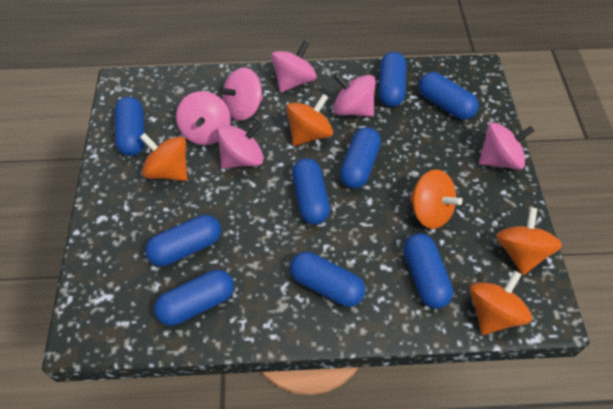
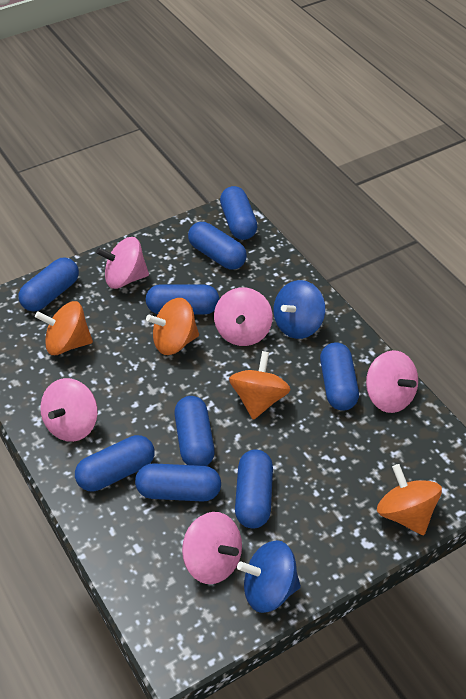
blue spinning top: 0 -> 2
orange spinning top: 5 -> 4
pink spinning top: 6 -> 5

